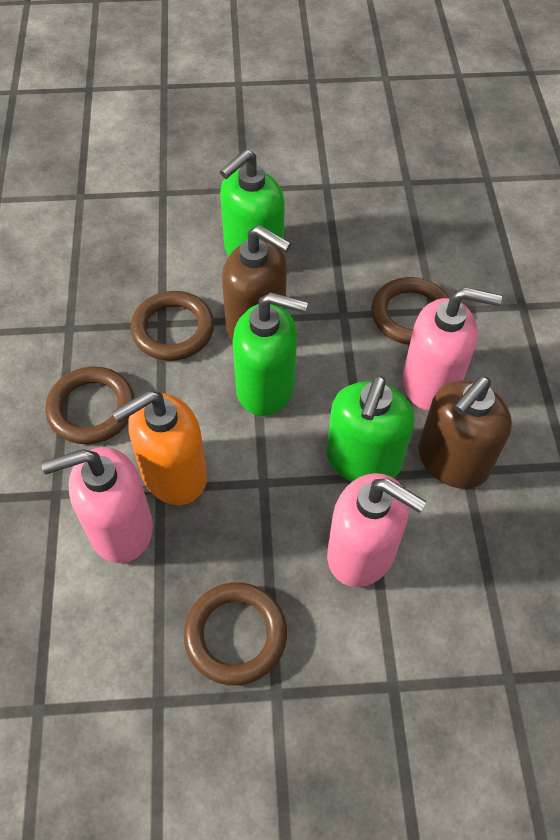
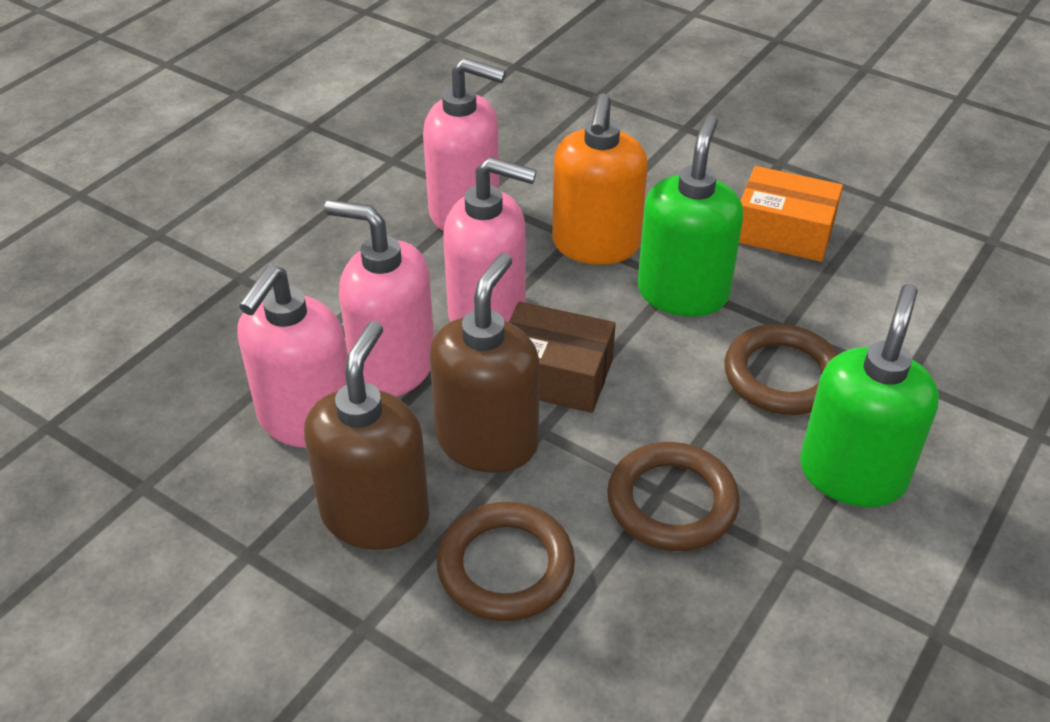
brown box: 0 -> 1
brown ring: 4 -> 3
green soap dispenser: 3 -> 2
orange box: 0 -> 1
pink soap dispenser: 3 -> 4

